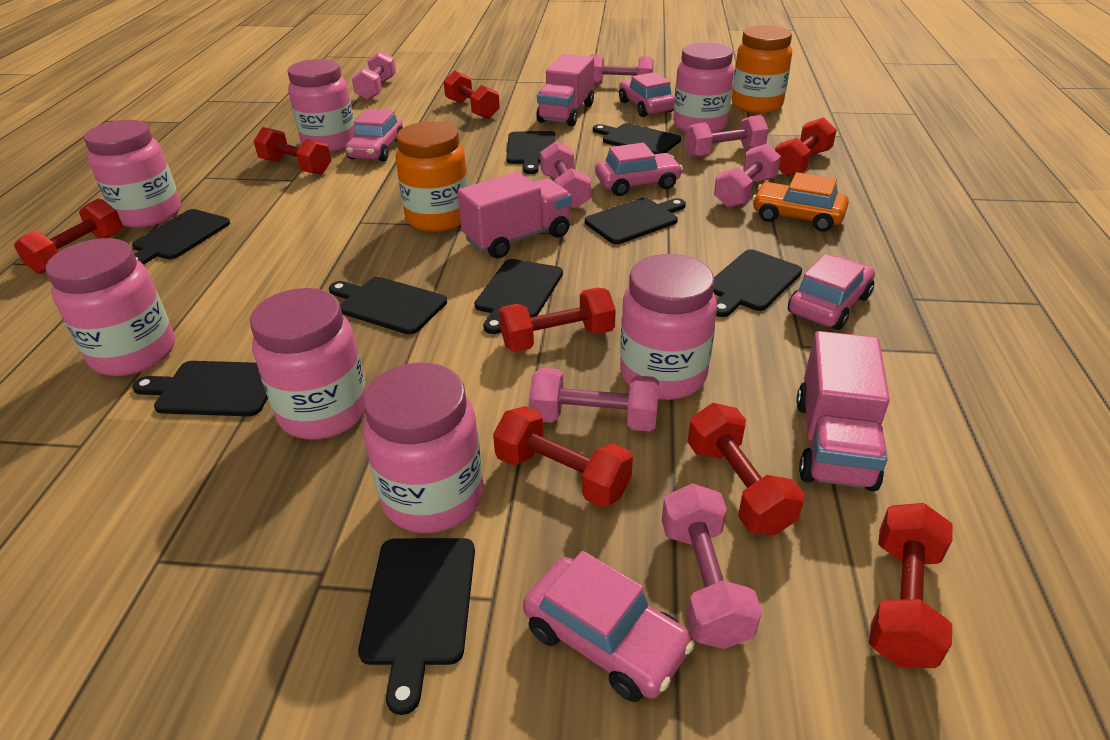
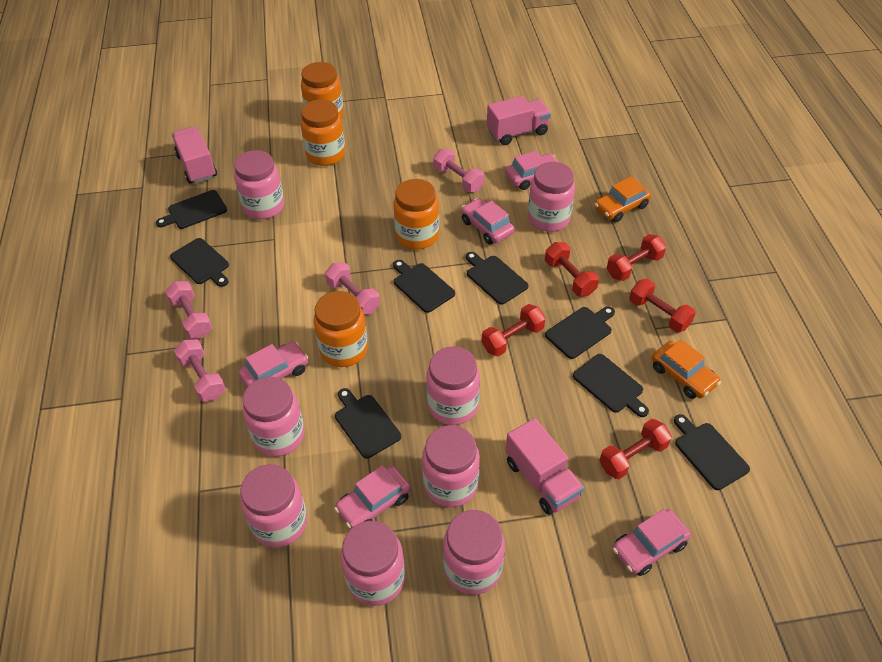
black cutting board: 9 -> 8
orange car: 1 -> 2
orange jar: 2 -> 4
pink dumbbell: 7 -> 4
pink jar: 7 -> 8
red dumbbell: 8 -> 5

